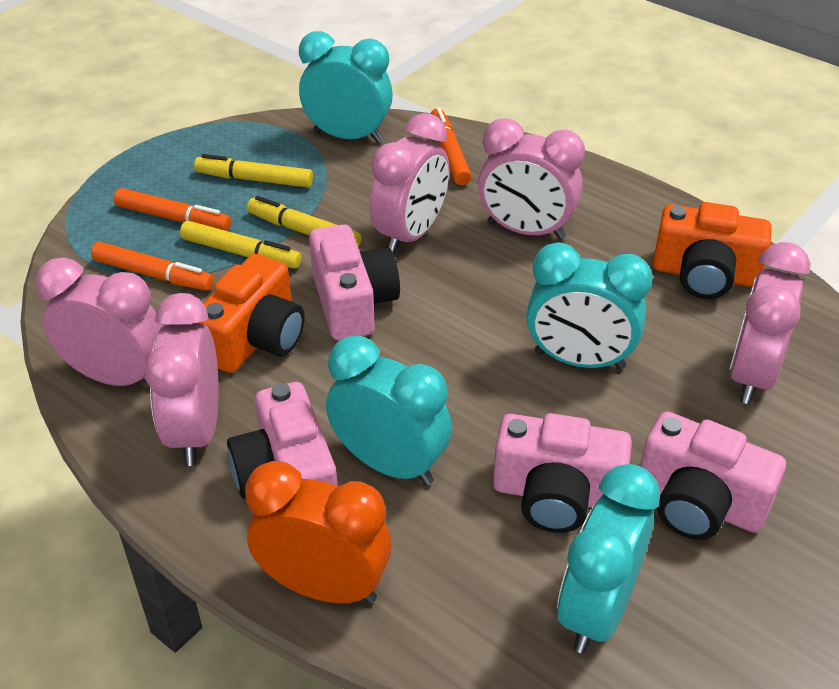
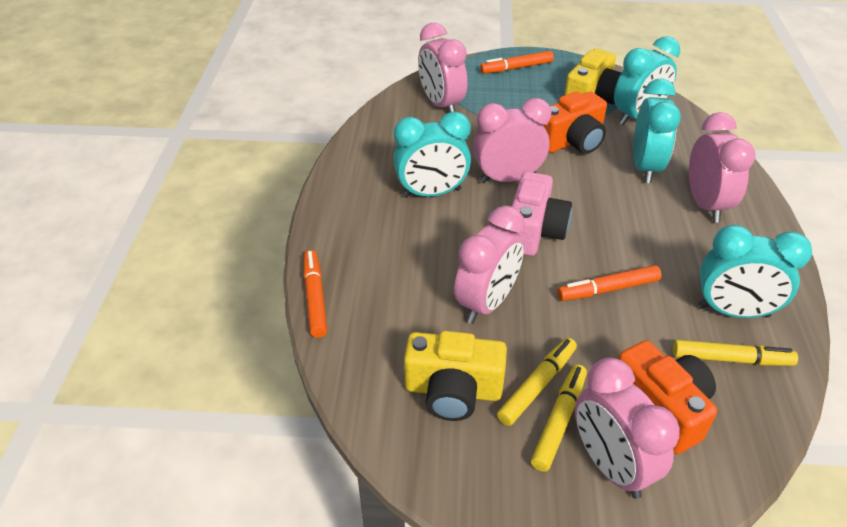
orange clock: 1 -> 0
pink camera: 4 -> 1
yellow camera: 0 -> 2

